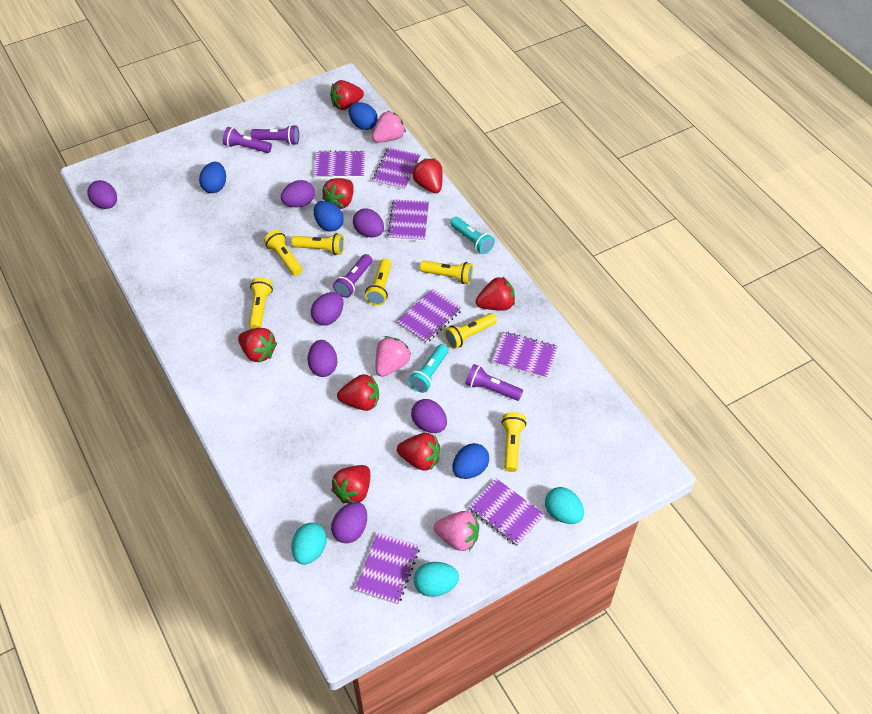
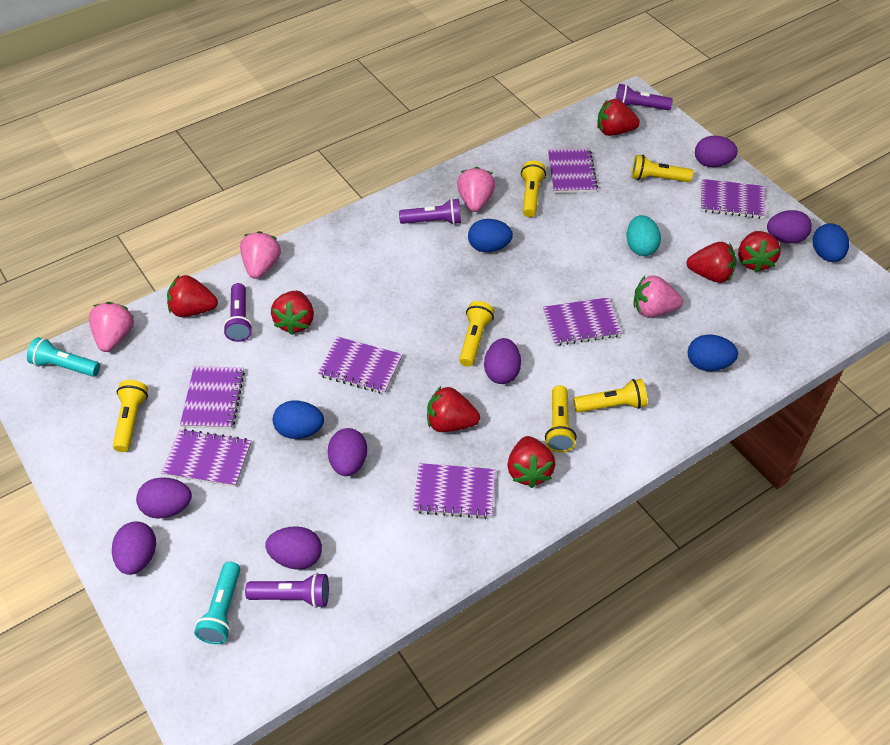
pink strawberry: 3 -> 4
red strawberry: 8 -> 7
turquoise egg: 3 -> 1
yellow flashlight: 7 -> 6

